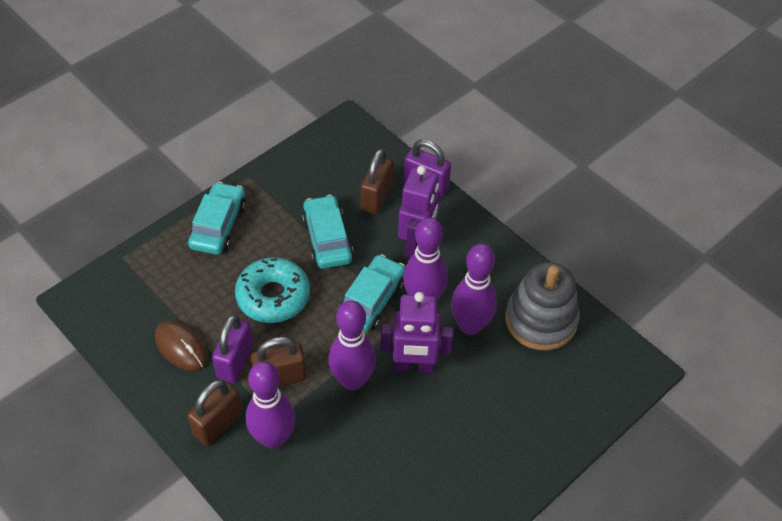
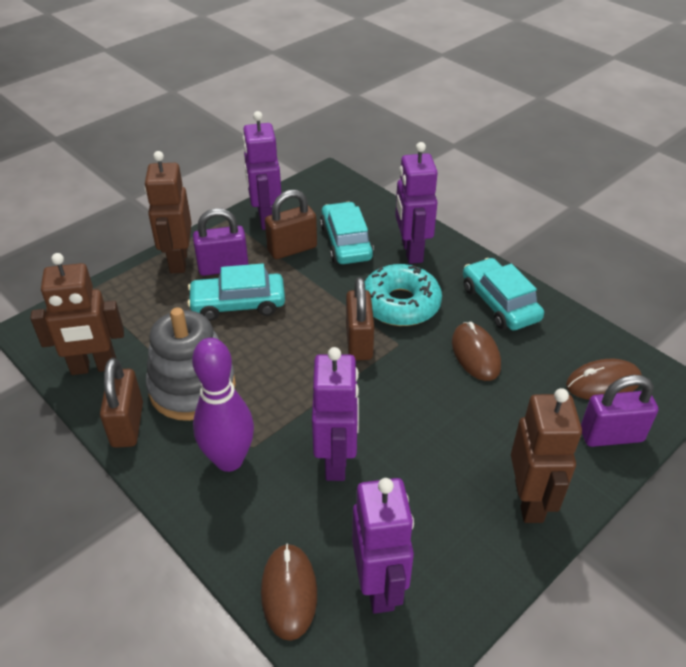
brown mouse: 1 -> 3
brown robot: 0 -> 3
purple bowling pin: 4 -> 1
purple robot: 2 -> 4

